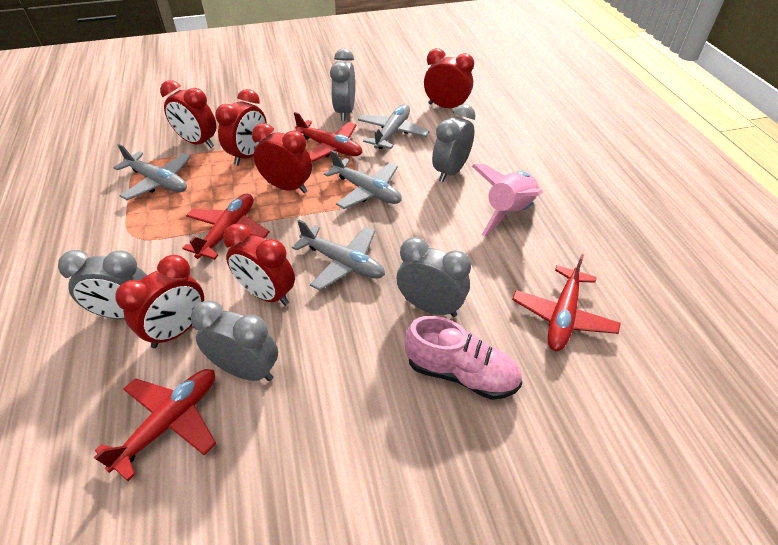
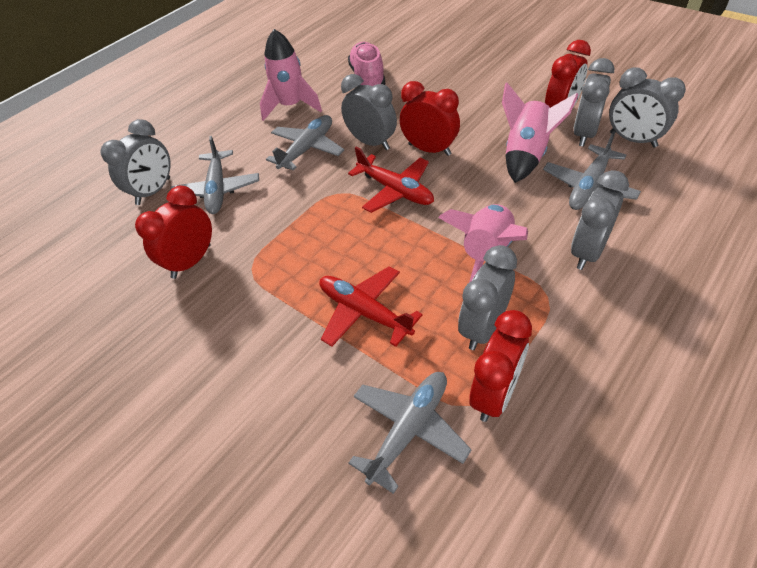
grey clock: 5 -> 6
pink rocket: 1 -> 3
red clock: 6 -> 4
red plane: 4 -> 2

